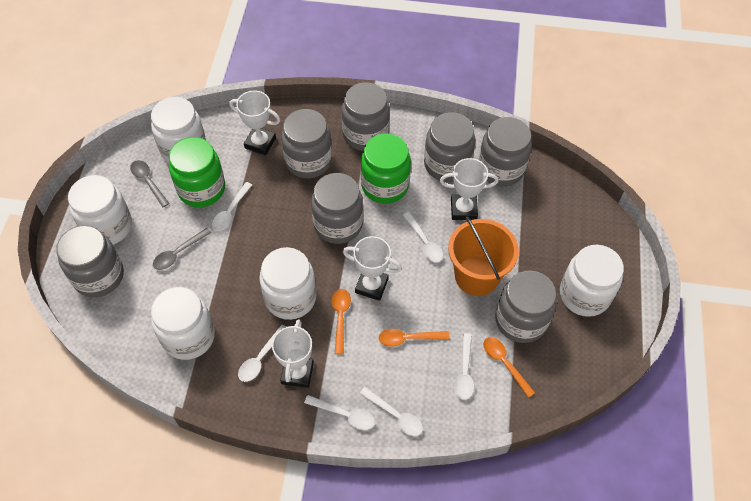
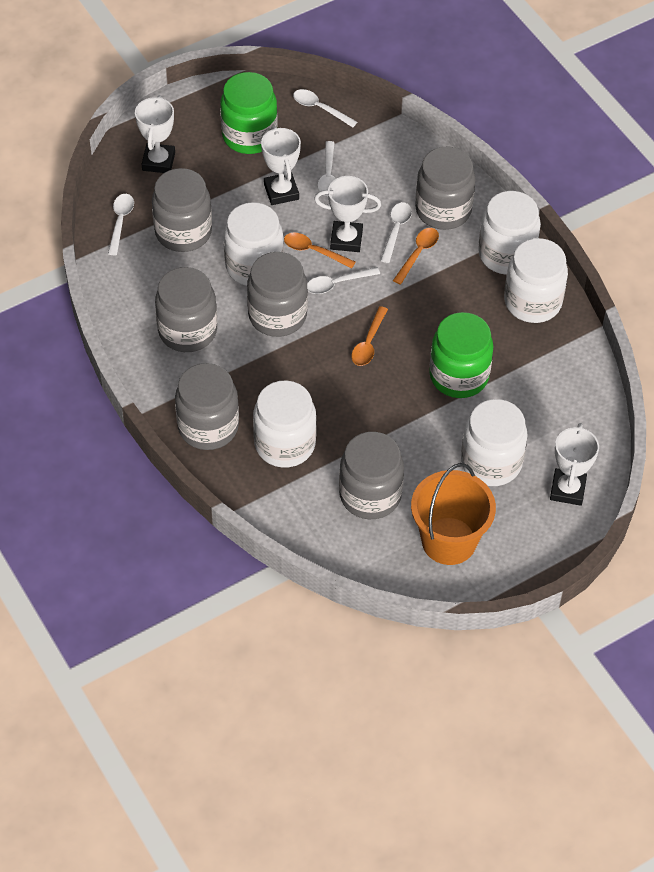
grey jar: 7 -> 6
grey spoon: 2 -> 0
white spoon: 6 -> 5

